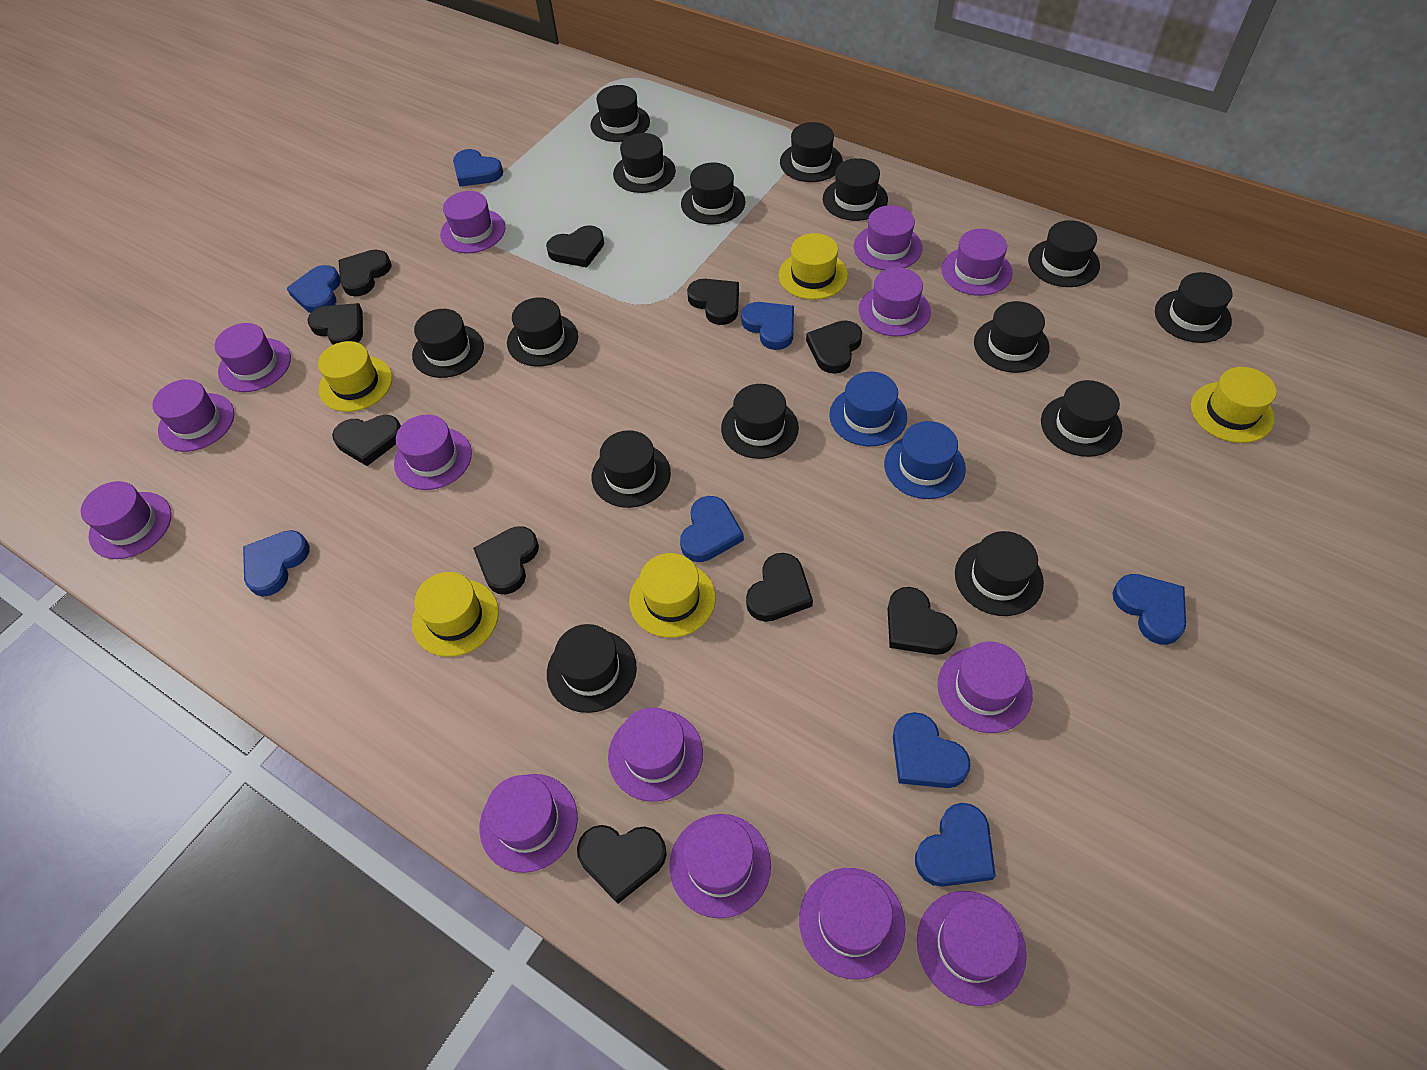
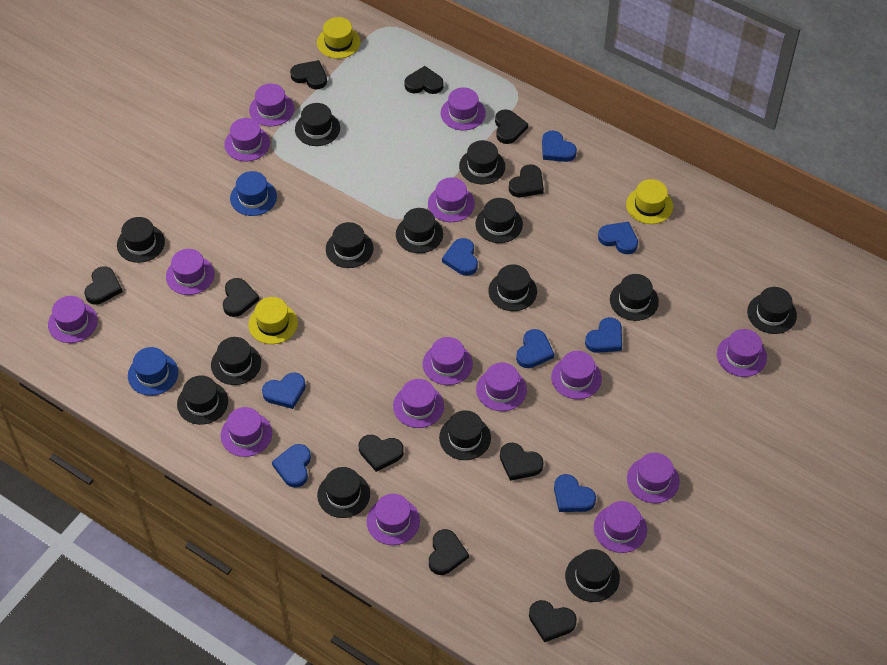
black hat: 15 -> 14
purple hat: 14 -> 15
yellow hat: 5 -> 3

